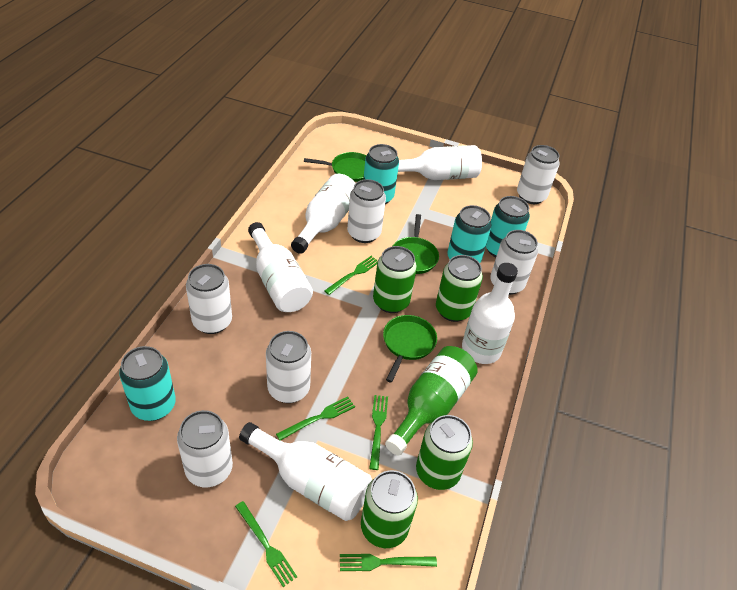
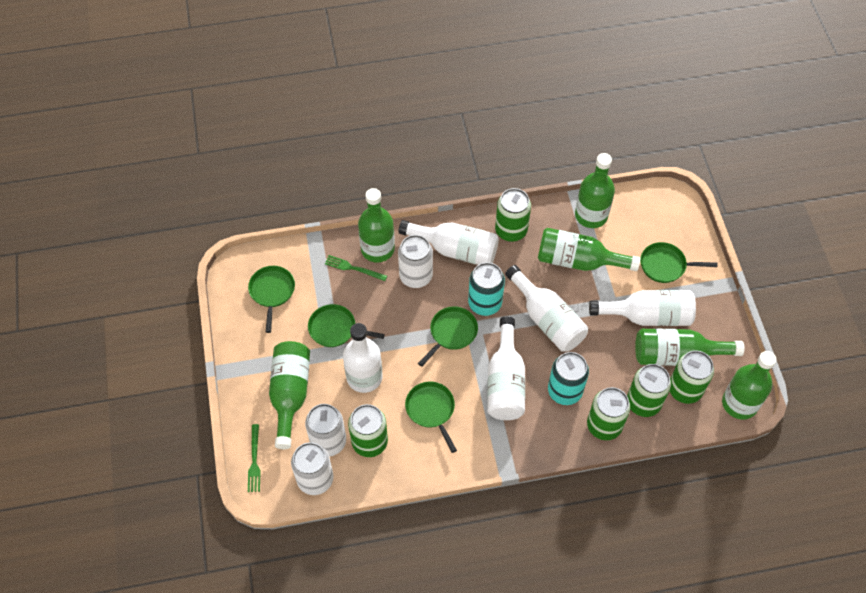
green bottle: 1 -> 6
green can: 4 -> 5
green fork: 5 -> 2
green pan: 3 -> 5
turquoise can: 4 -> 2
white can: 6 -> 3

